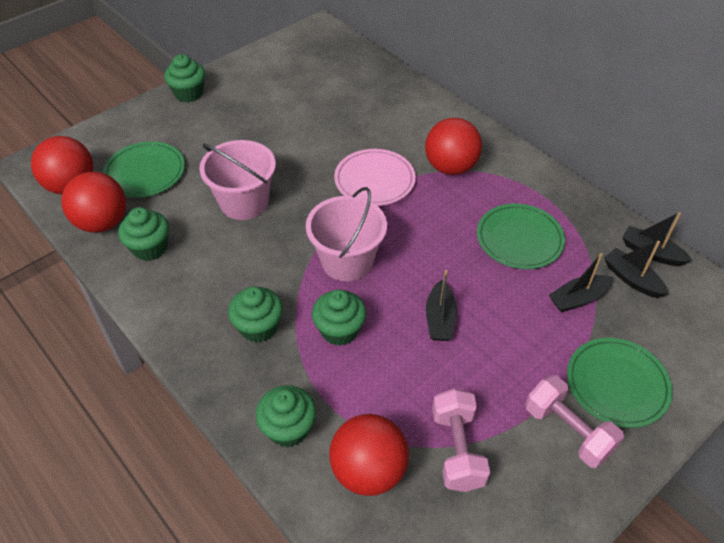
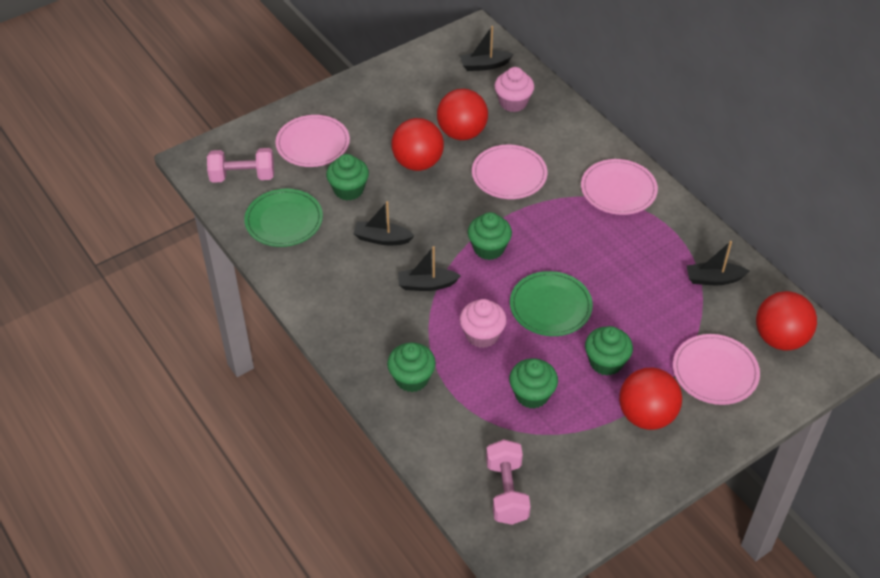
green plate: 3 -> 2
pink bucket: 2 -> 0
pink cupcake: 0 -> 2
pink plate: 1 -> 4

